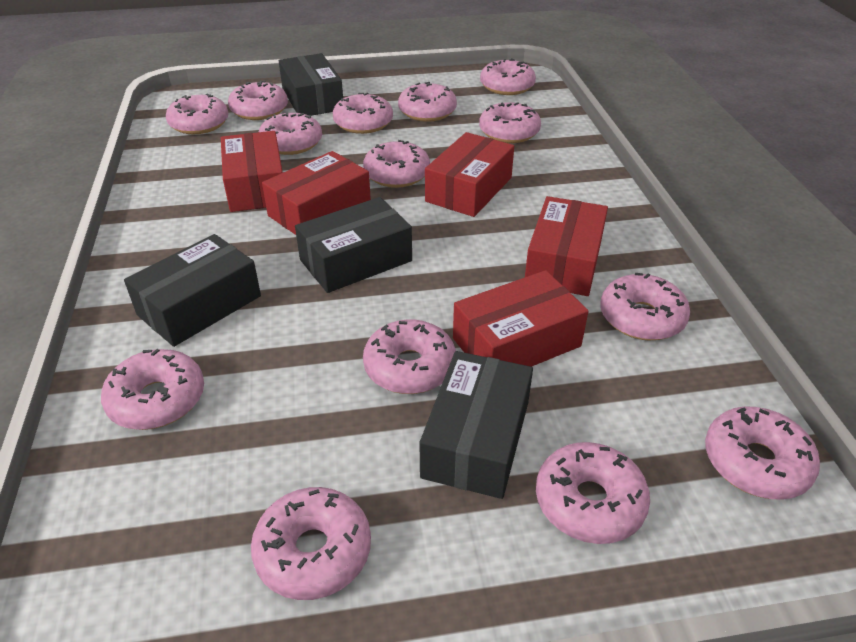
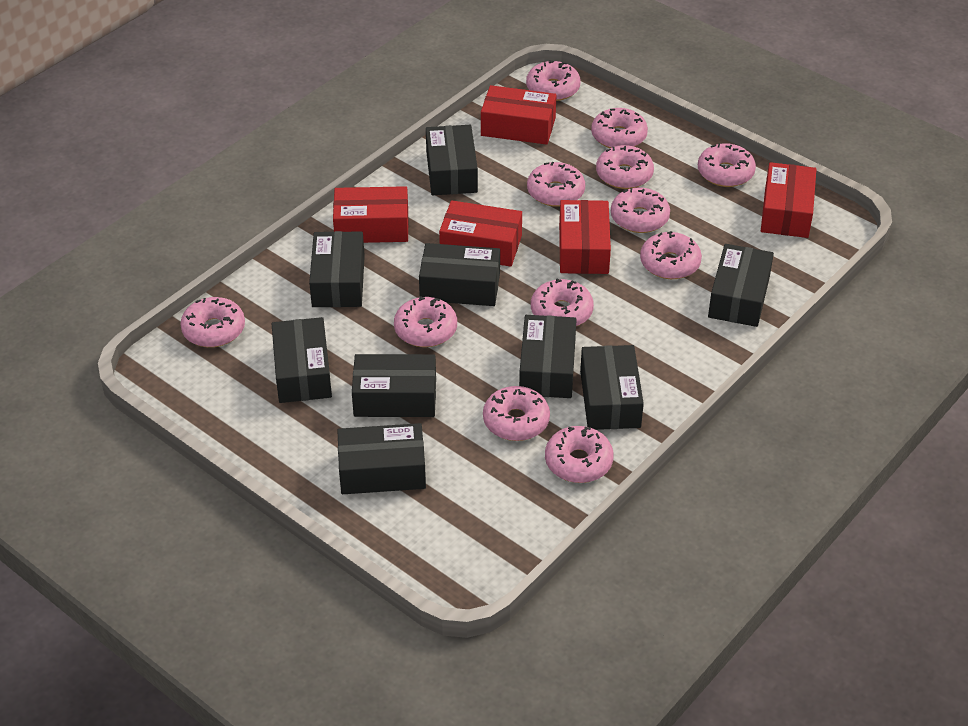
black box: 4 -> 9
pink donut: 14 -> 12

